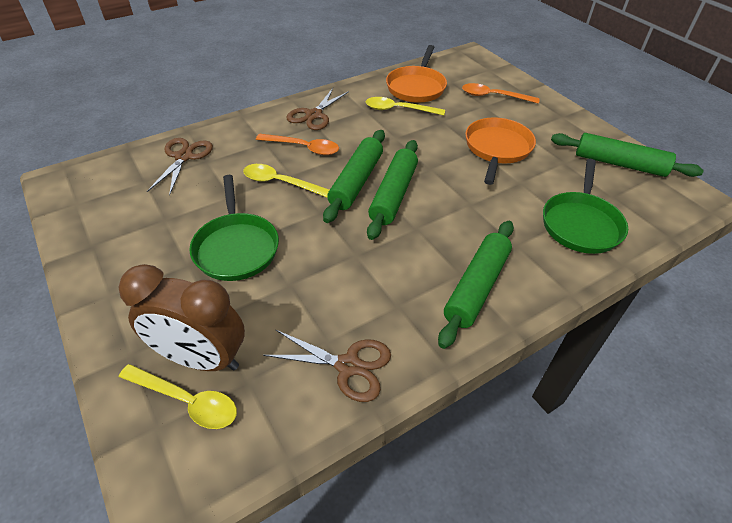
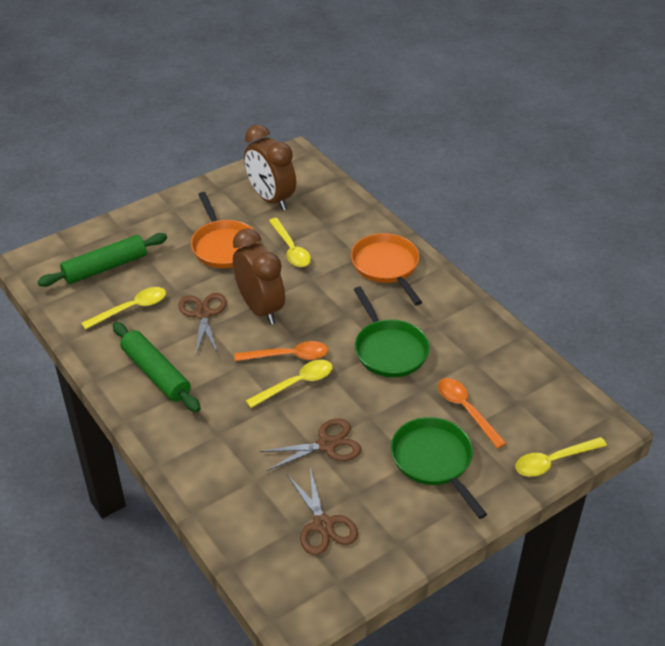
brown clock: 1 -> 2
green rolling pin: 4 -> 2
yellow spoon: 3 -> 4

